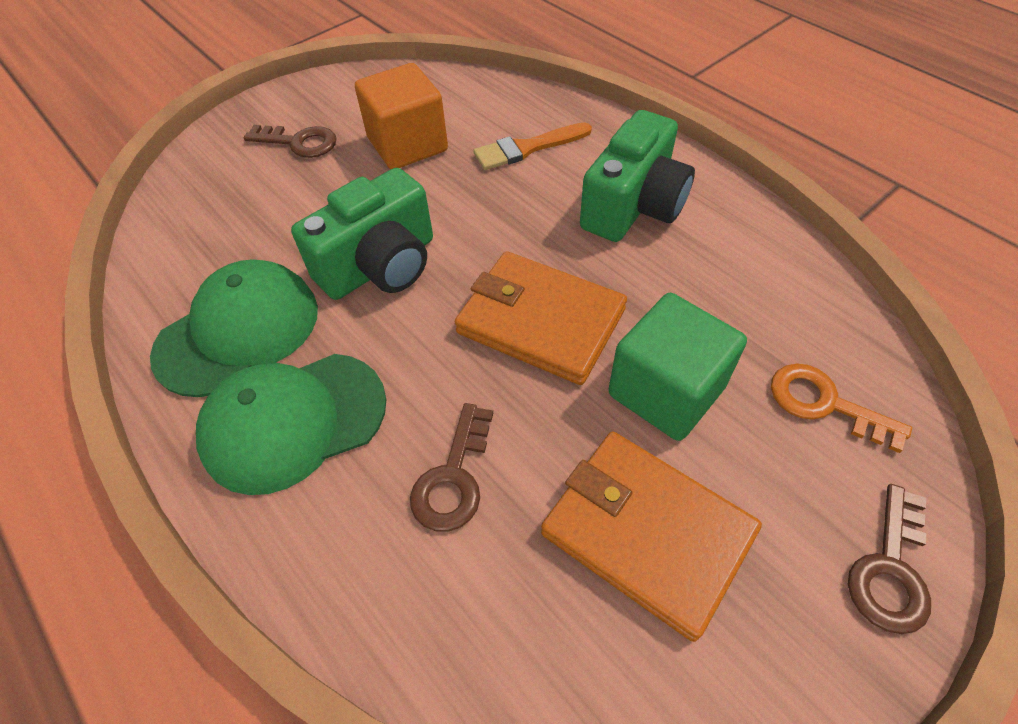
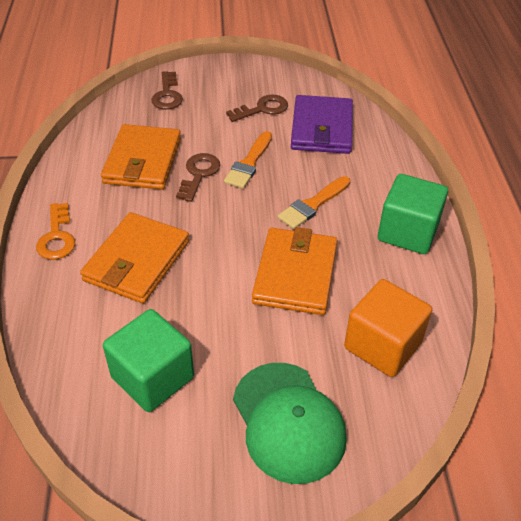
green camera: 2 -> 0
green cap: 2 -> 1
green cube: 1 -> 2
orange brush: 1 -> 2
orange wallet: 2 -> 3
purple wallet: 0 -> 1

